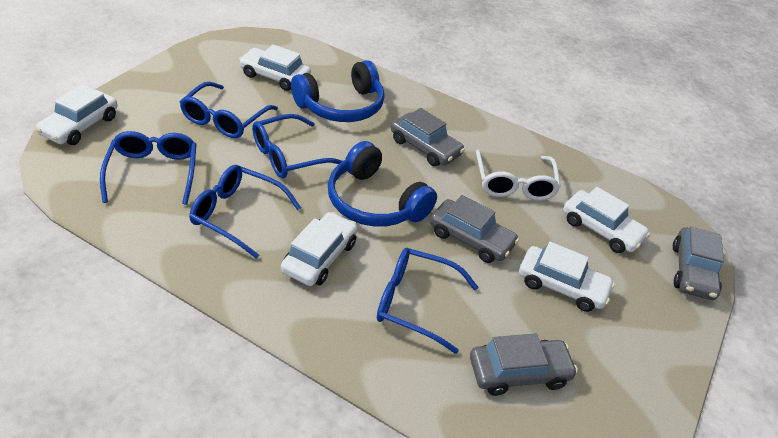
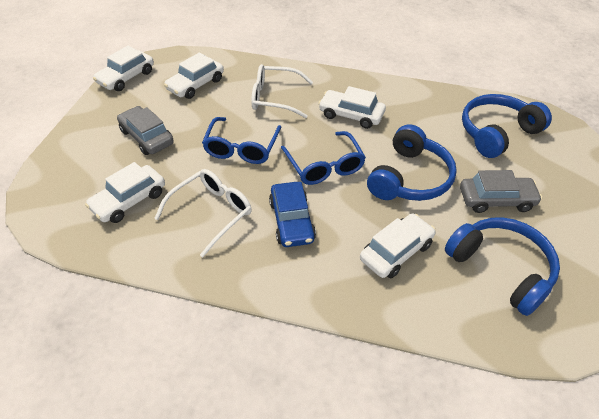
blue car: 0 -> 1
blue glasses: 5 -> 2
blue headphones: 2 -> 3
grey car: 4 -> 2
white glasses: 1 -> 2

